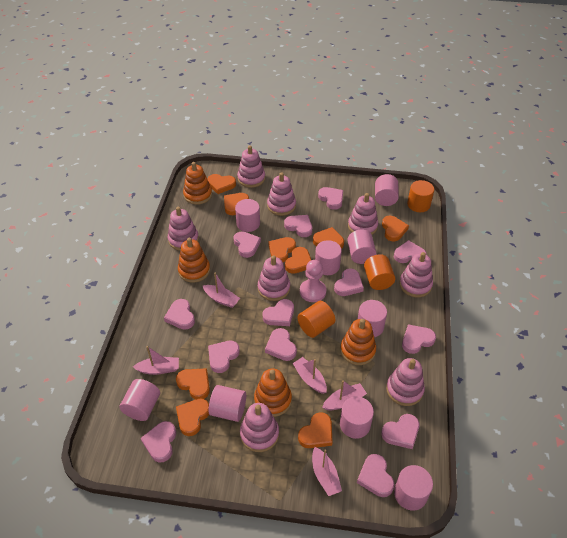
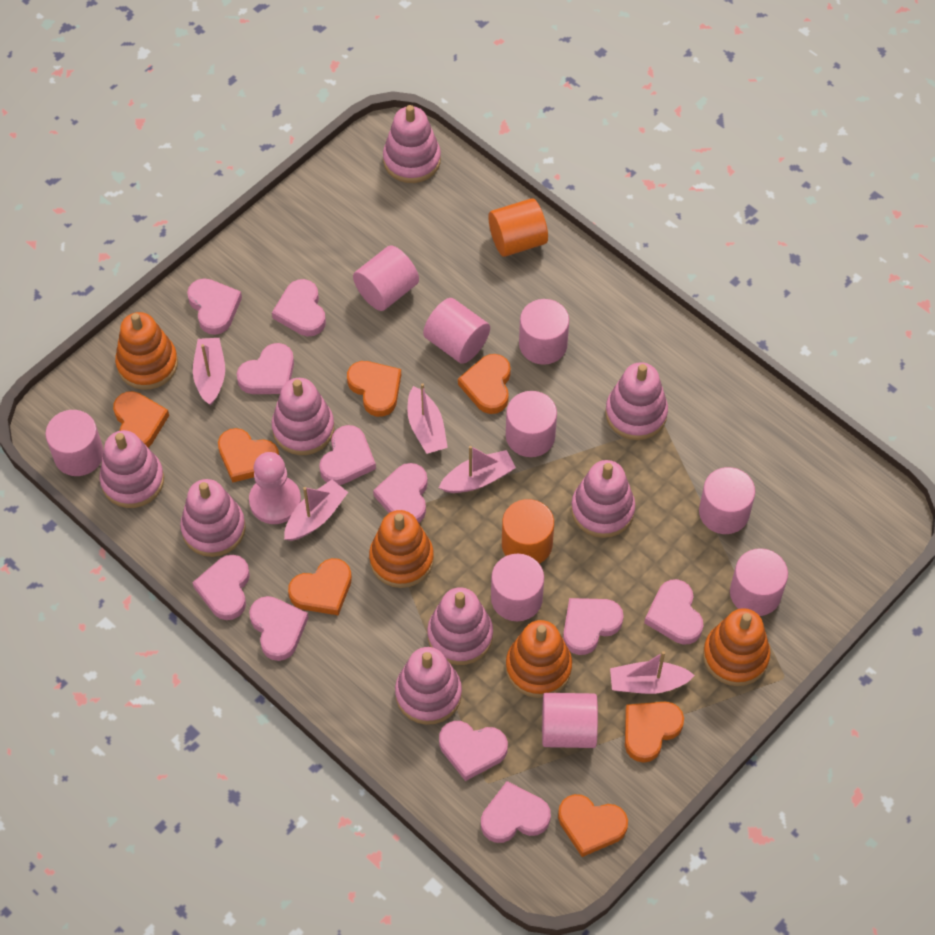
orange cylinder: 3 -> 2
orange heart: 9 -> 7
pink heart: 13 -> 11

